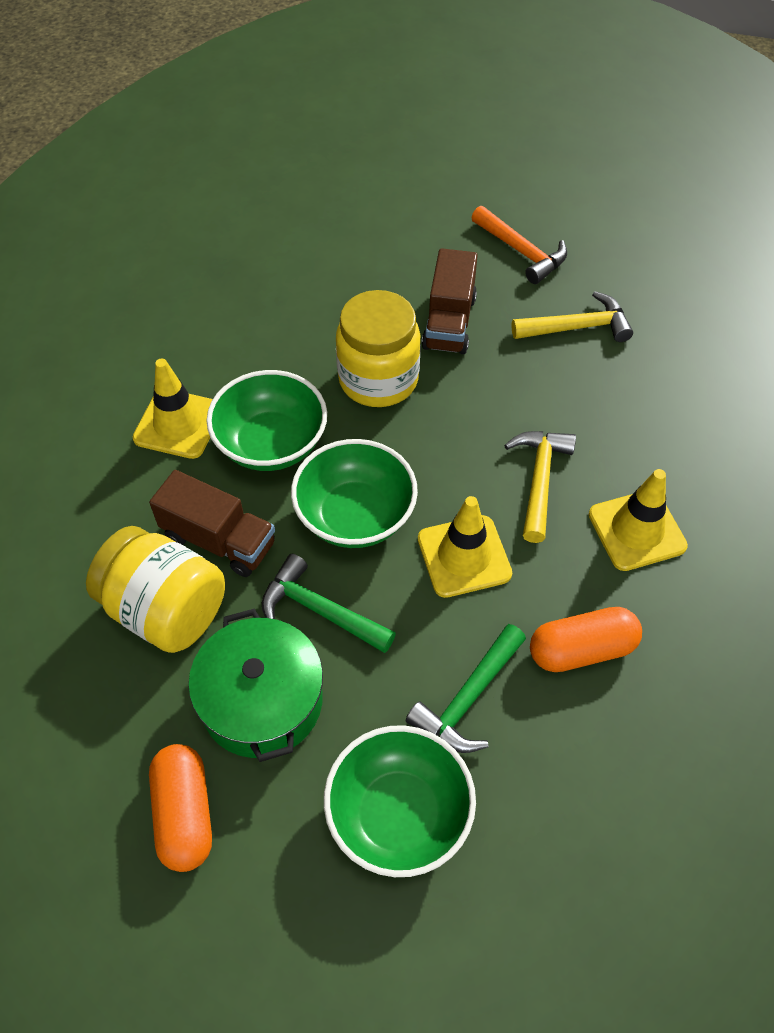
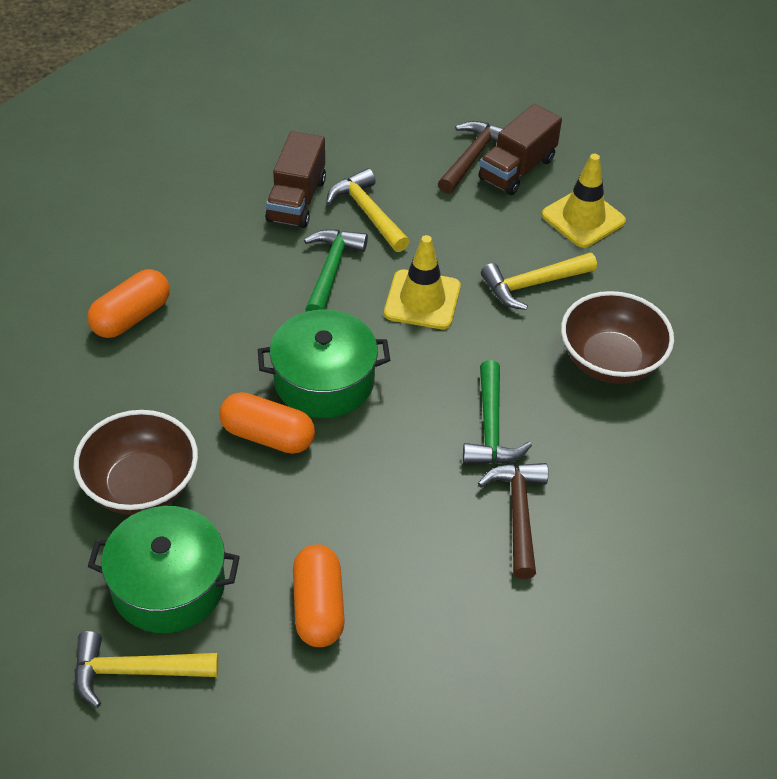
brown bowl: 0 -> 2
brown hammer: 0 -> 2
green bowl: 3 -> 0
green pot: 1 -> 2
orange capsule: 2 -> 3
orange hammer: 1 -> 0
yellow hammer: 2 -> 3
yellow jar: 2 -> 0
yellow traffic cone: 3 -> 2

